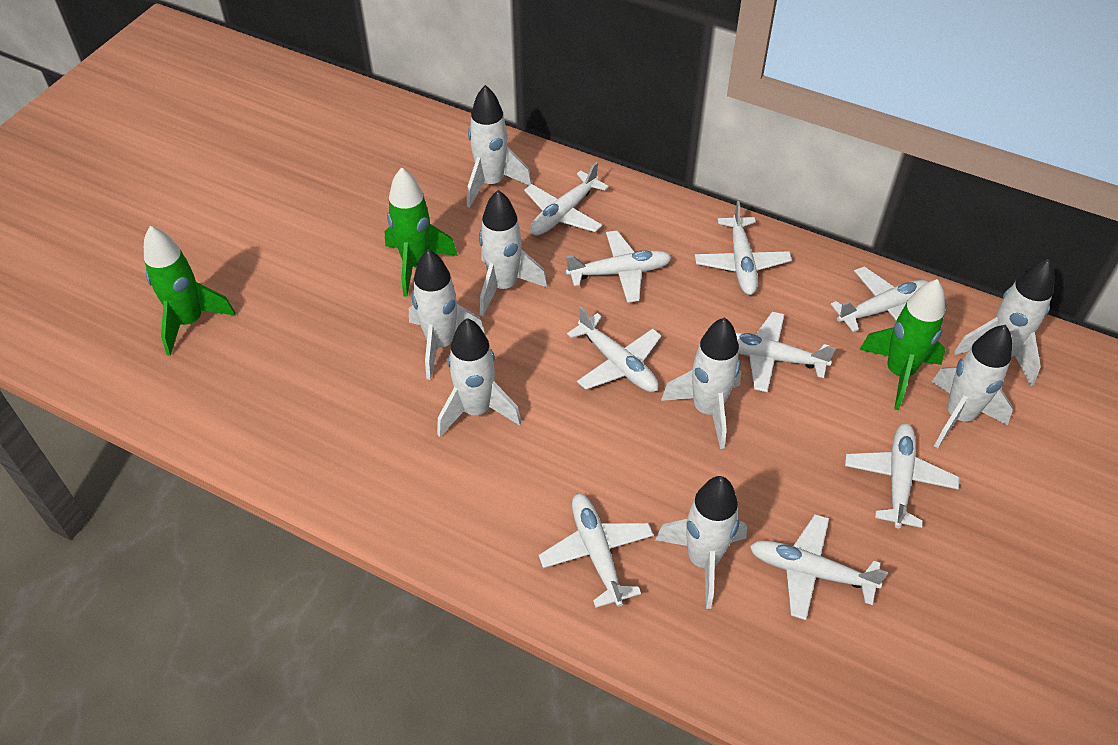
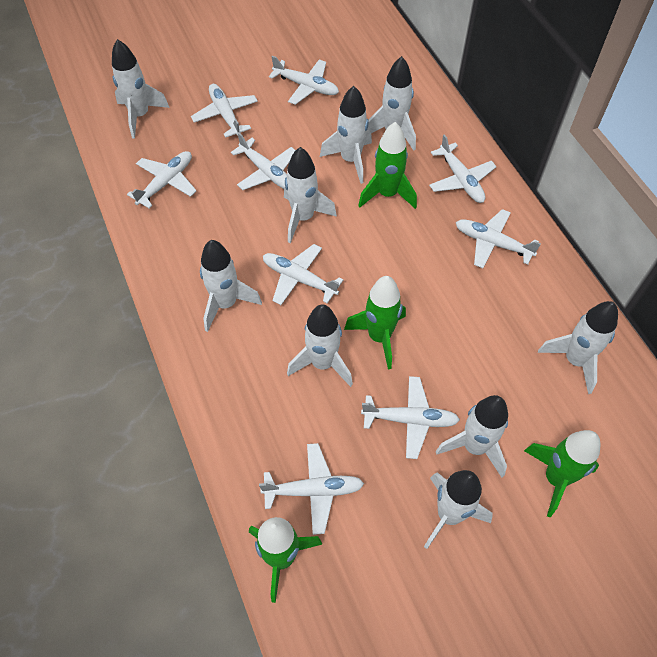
green rocket: 3 -> 4
white rocket: 8 -> 9

